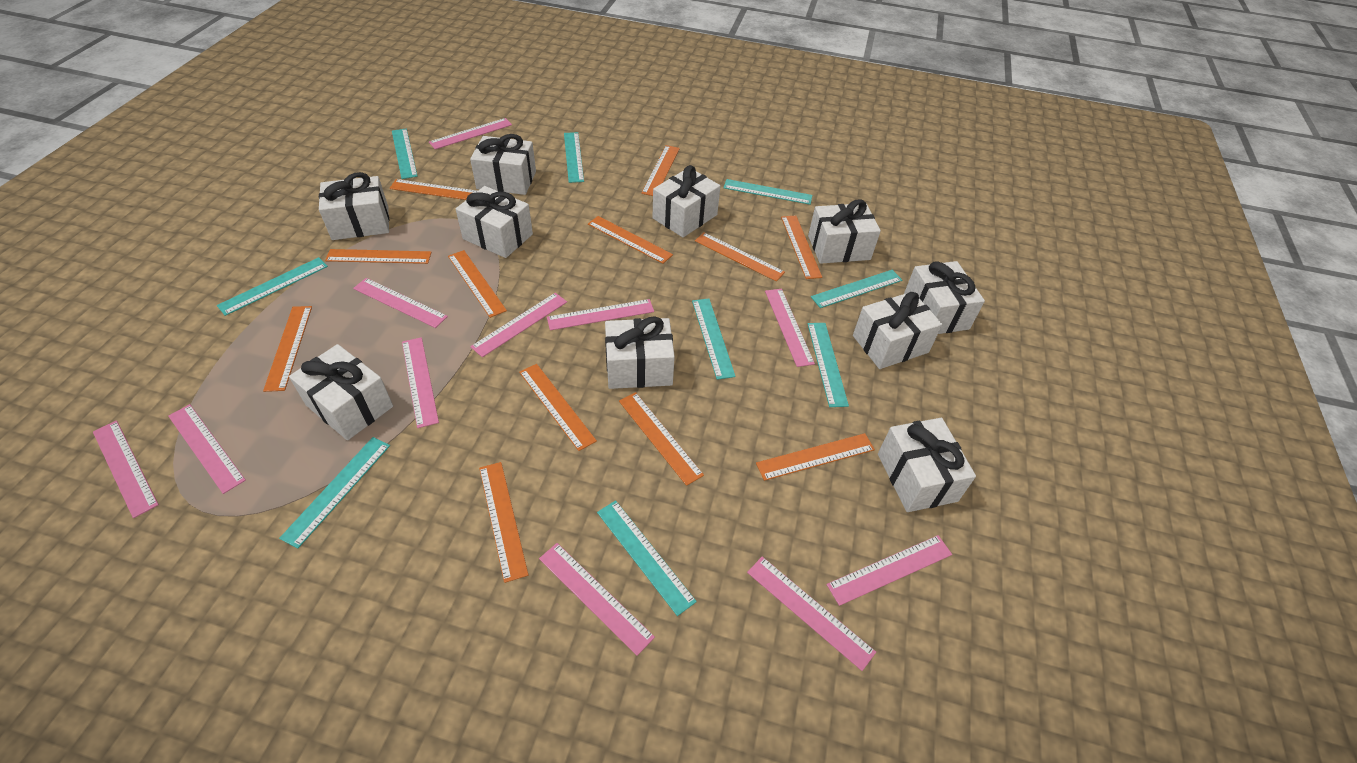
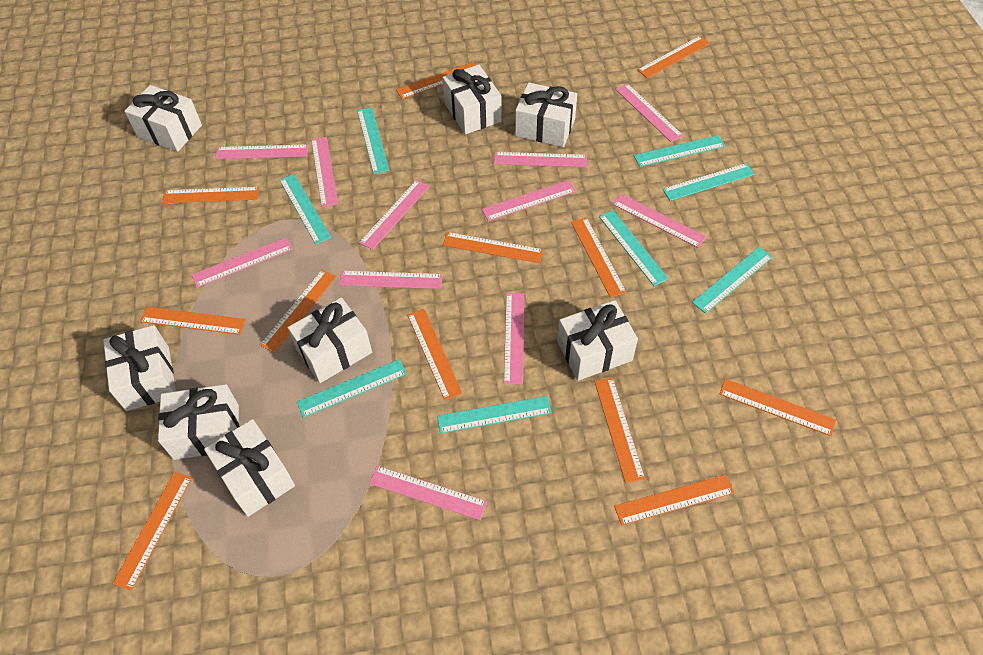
turquoise ruler: 9 -> 8
white gift: 10 -> 8

